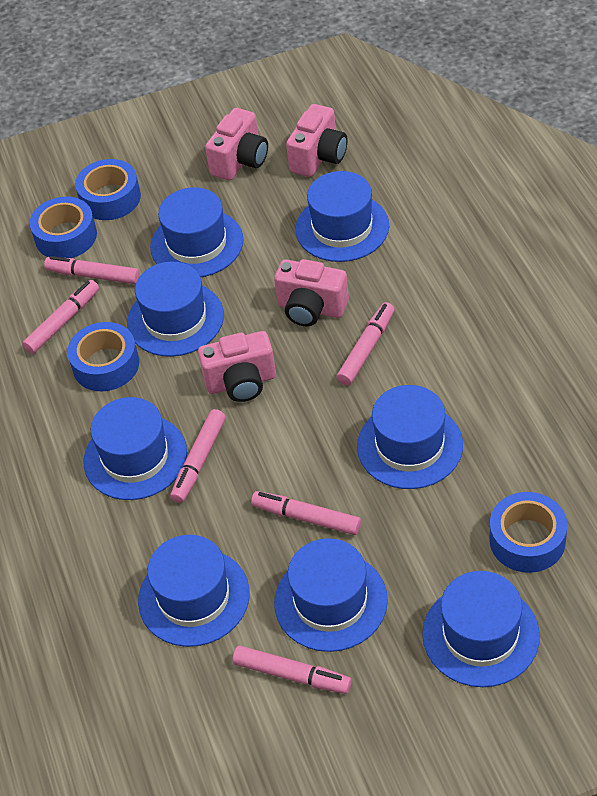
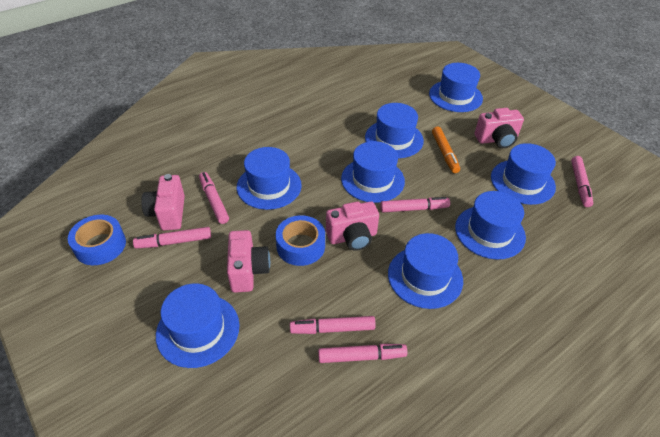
blue tape: 4 -> 2
orange marker: 0 -> 1

